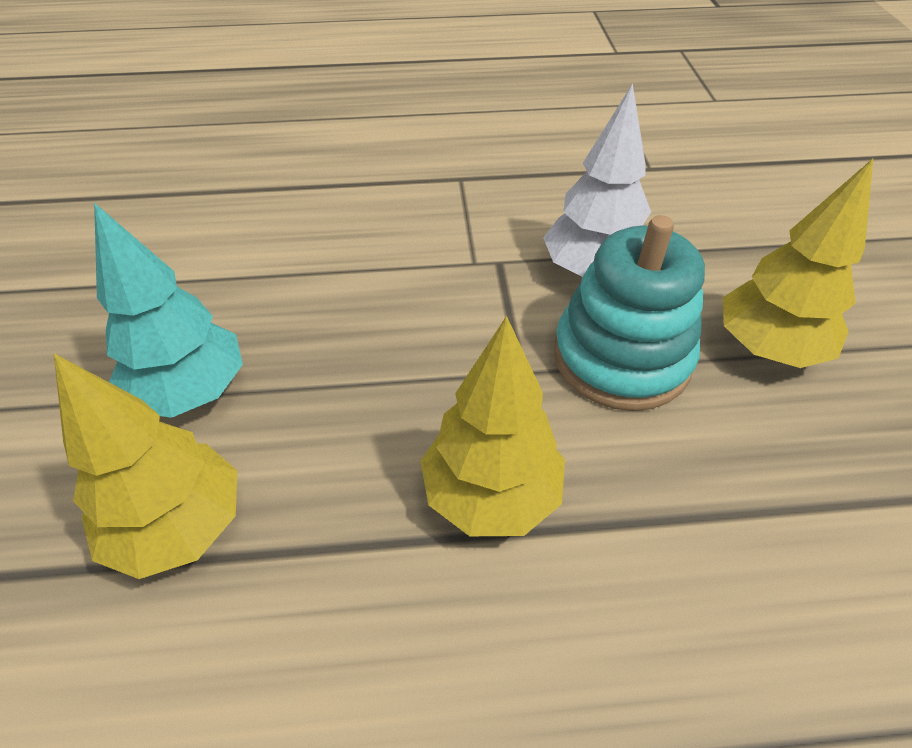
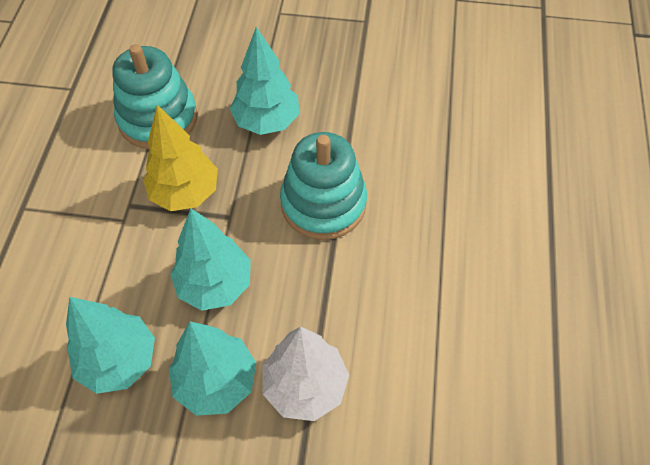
turquoise stacking toy: 1 -> 2
turquoise tree: 1 -> 4
yellow tree: 3 -> 1

